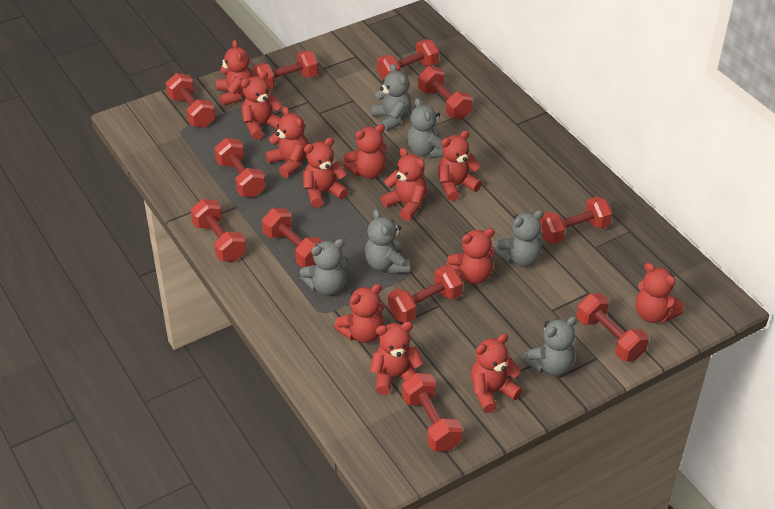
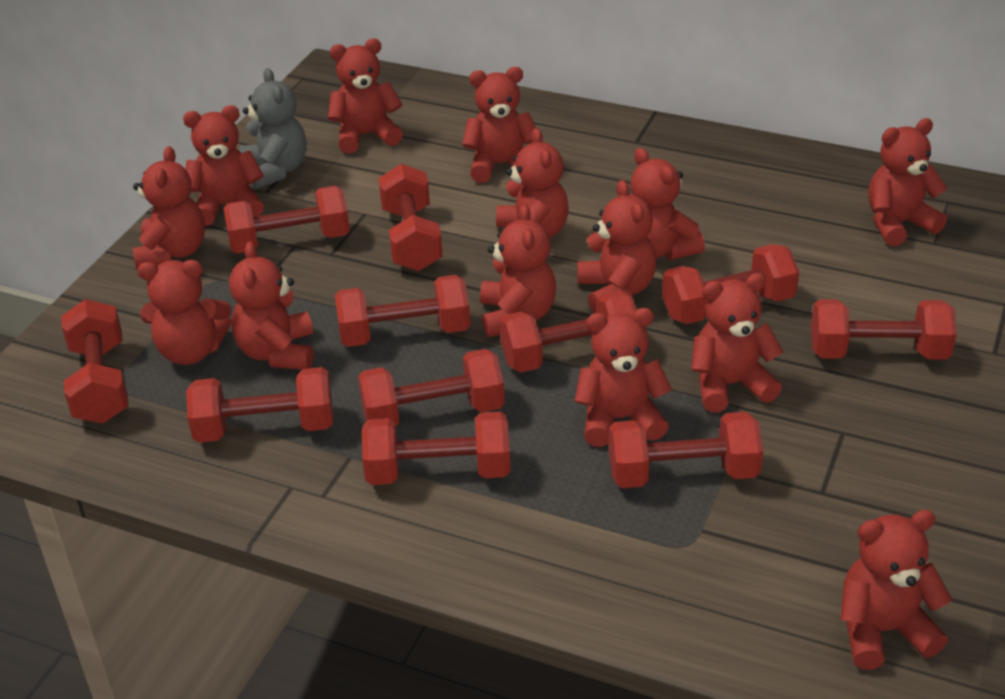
grey teddy bear: 6 -> 1
red teddy bear: 12 -> 14

